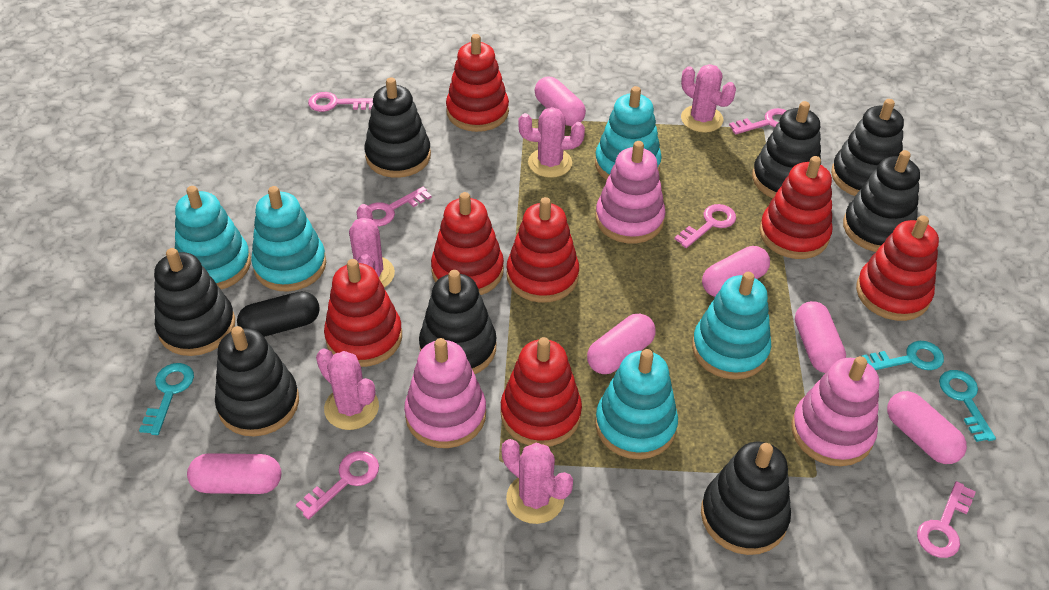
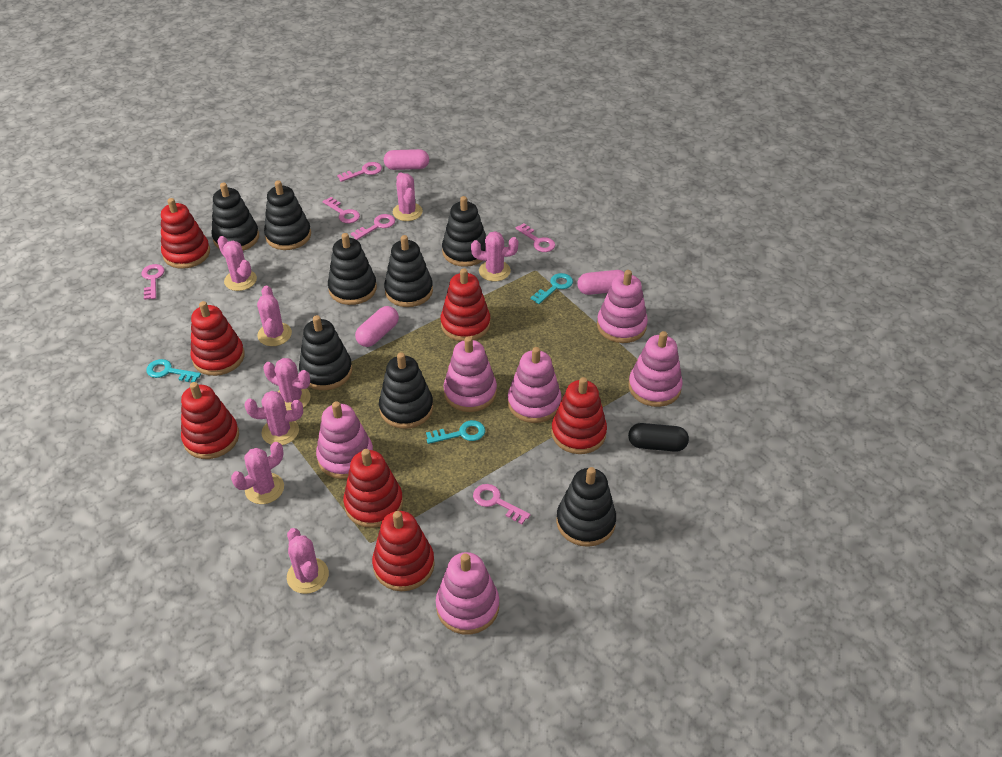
pink cactus: 5 -> 8
pink capsule: 6 -> 3
pink stacking toy: 3 -> 6
turquoise stacking toy: 5 -> 0

